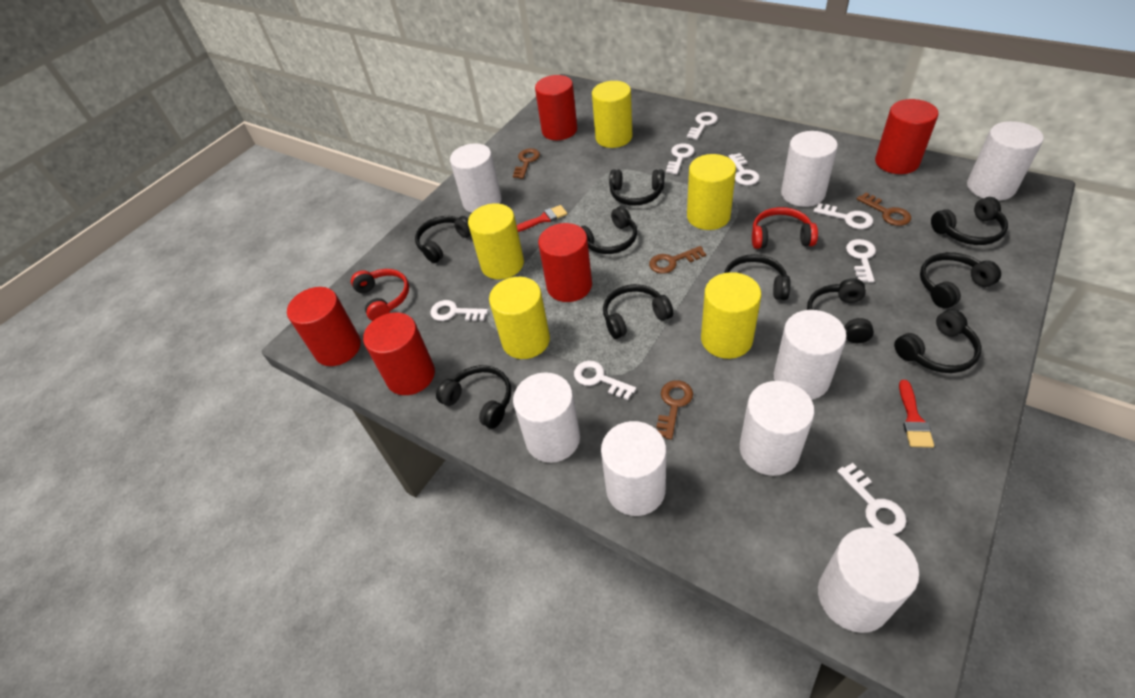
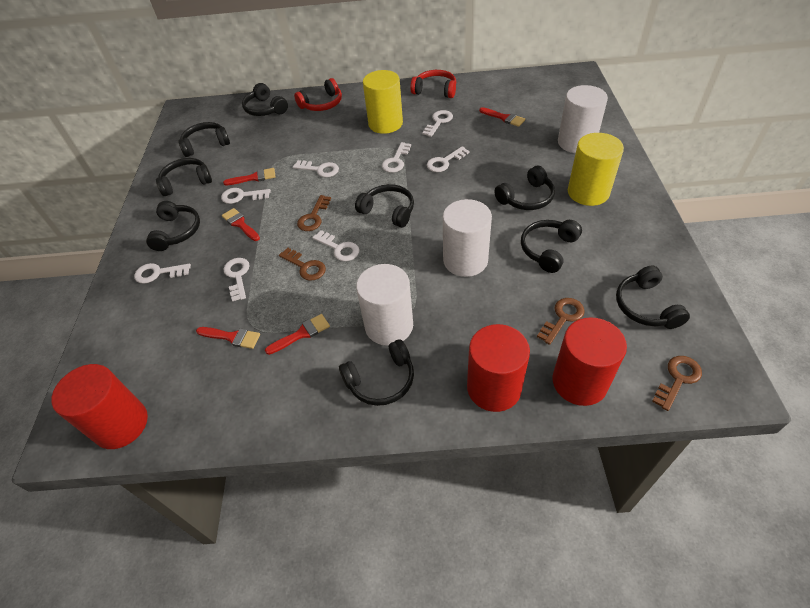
black headphones: 10 -> 9
red brush: 2 -> 5
red cylinder: 5 -> 3
white cylinder: 8 -> 3
yellow cylinder: 5 -> 2

